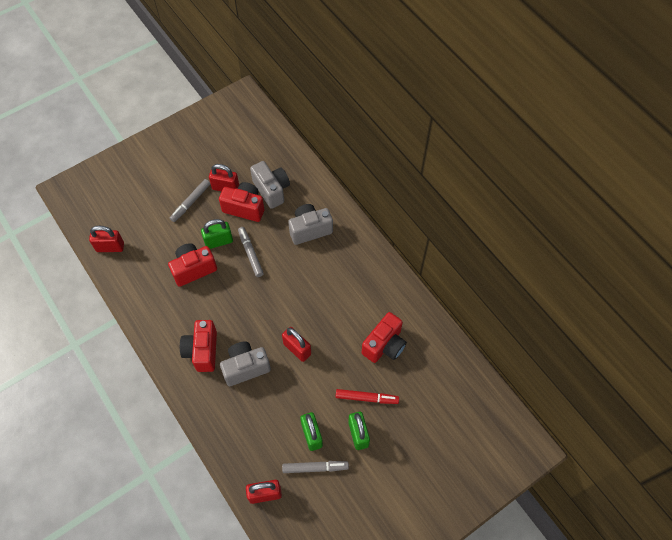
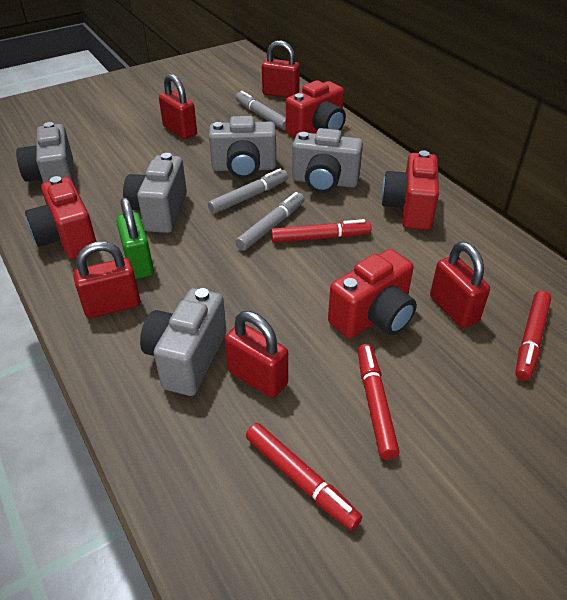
green padlock: 3 -> 1
grey camera: 3 -> 5
red marker: 1 -> 4
red padlock: 4 -> 5

